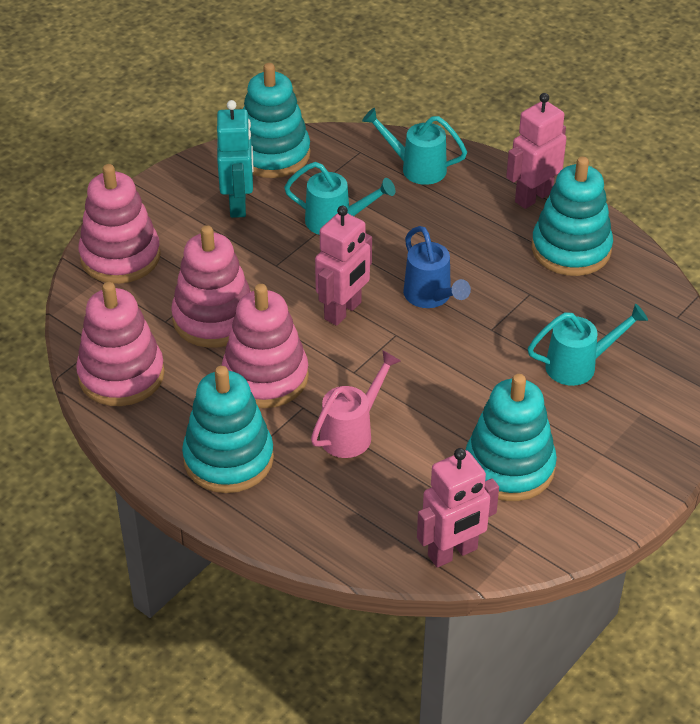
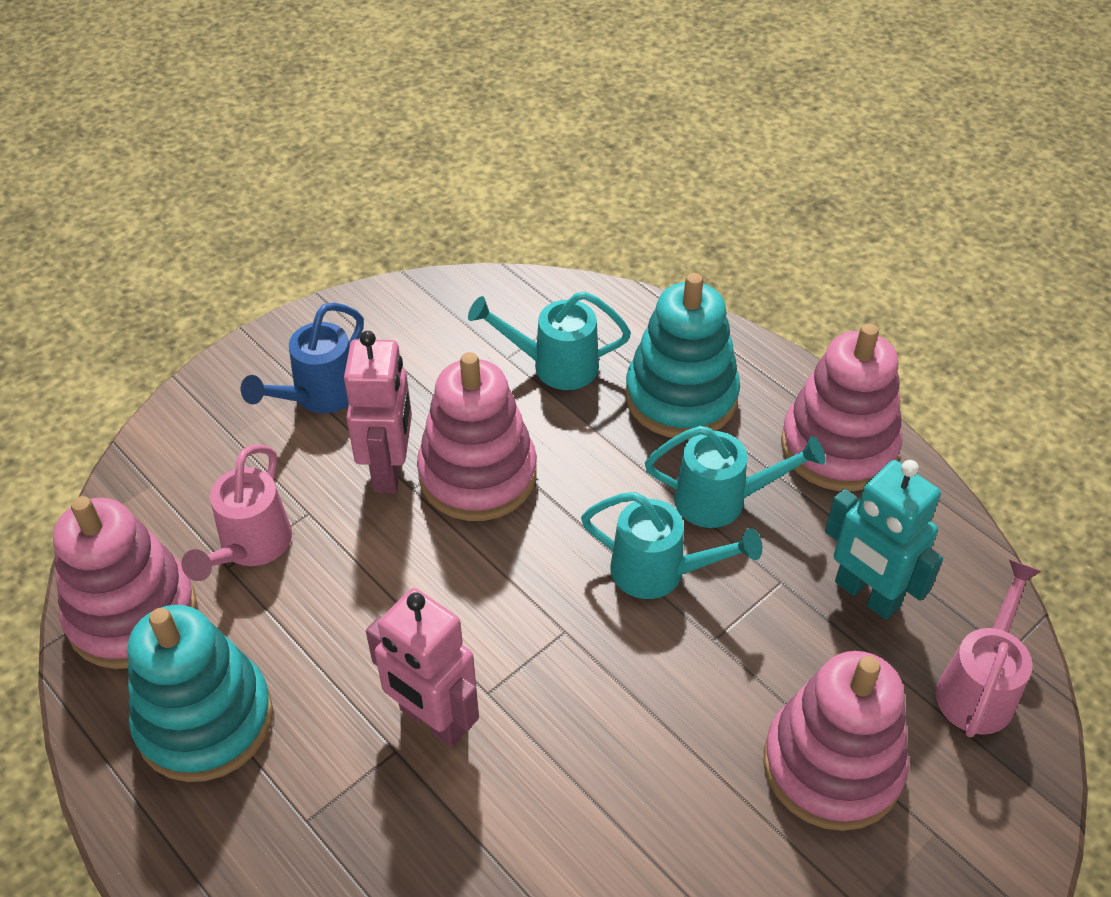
pink robot: 3 -> 2
pink watering can: 1 -> 2
turquoise stacking toy: 4 -> 2

